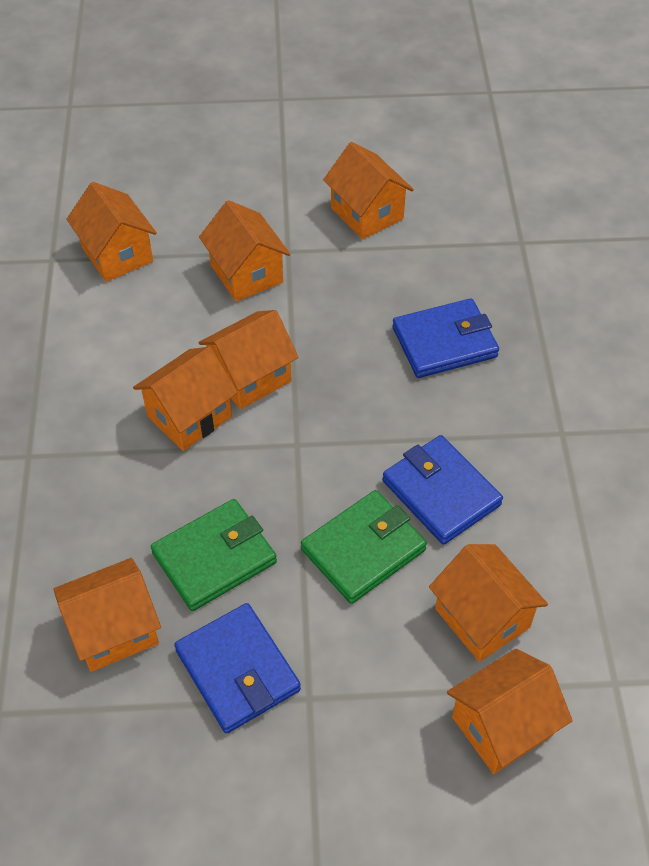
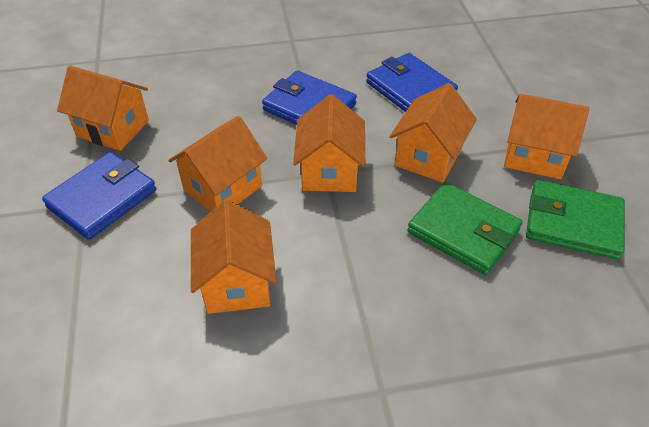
orange house: 8 -> 6

